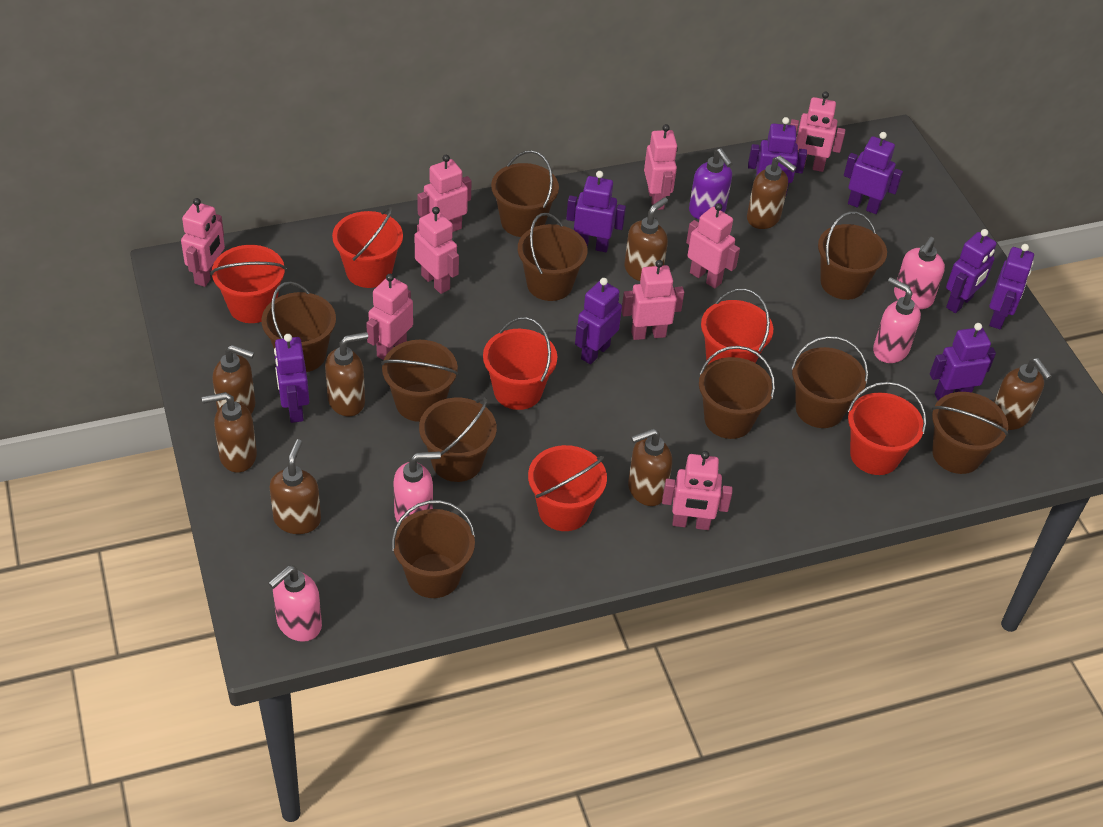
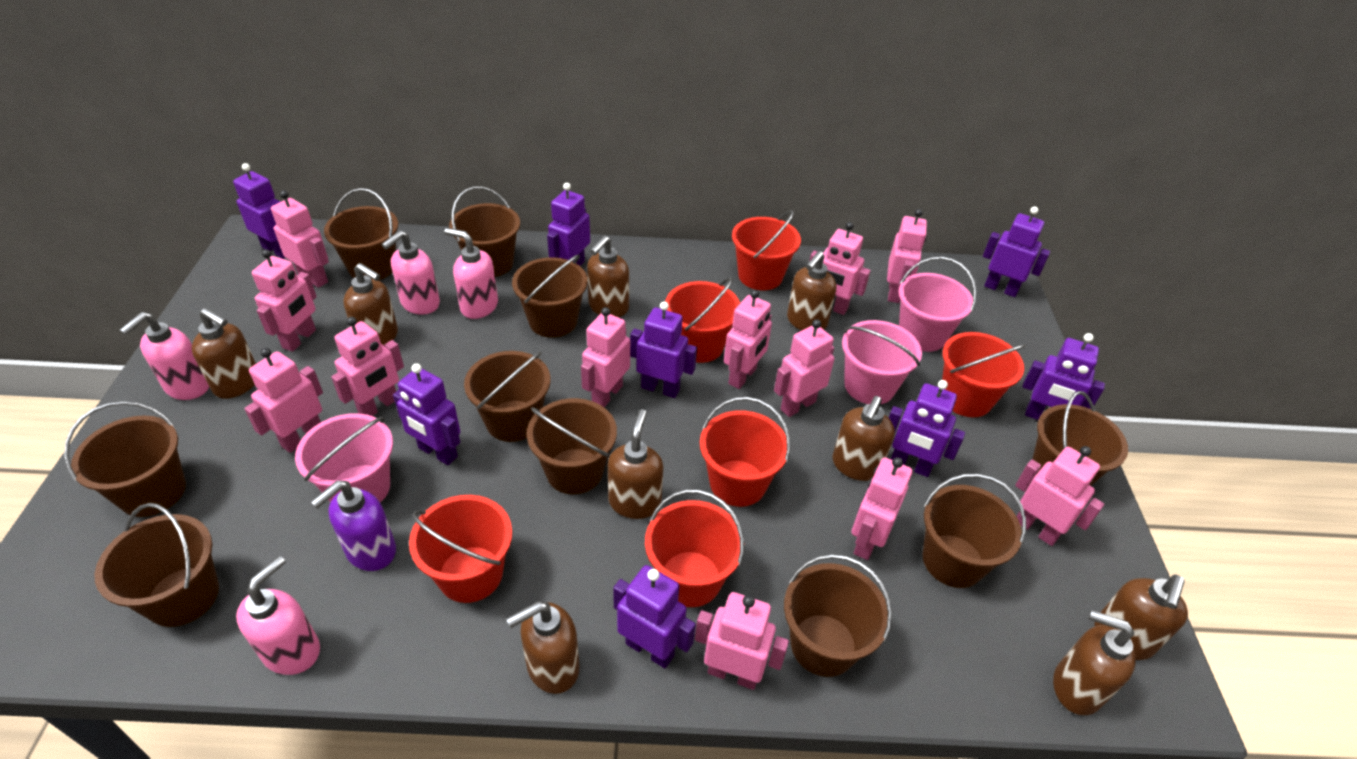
brown soap dispenser: 8 -> 9
pink bucket: 0 -> 3
pink robot: 9 -> 12

